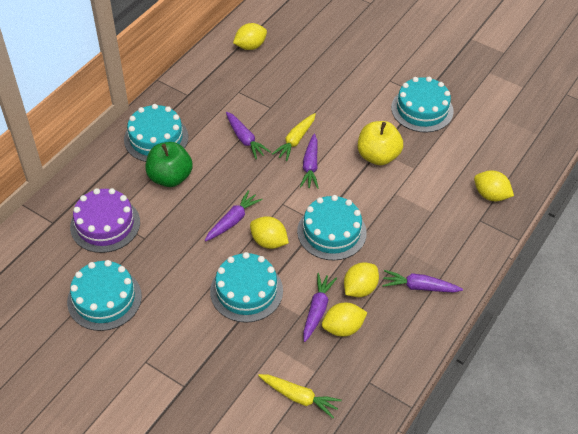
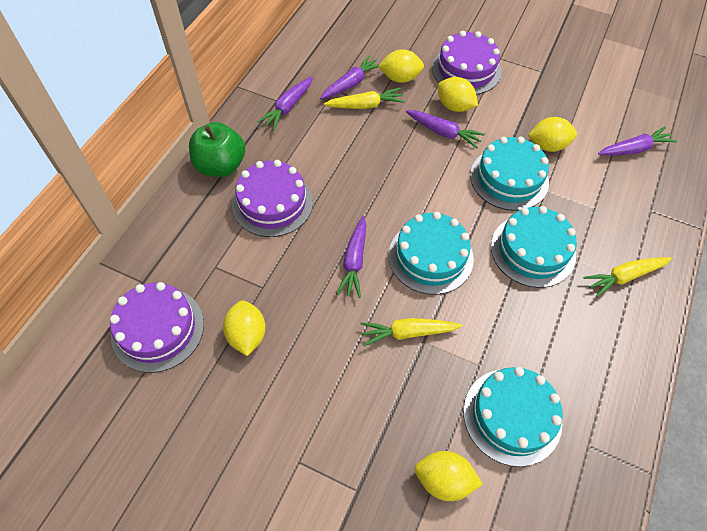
purple cake: 1 -> 3
turquoise cake: 5 -> 4
yellow apple: 1 -> 0
yellow carrot: 2 -> 3

